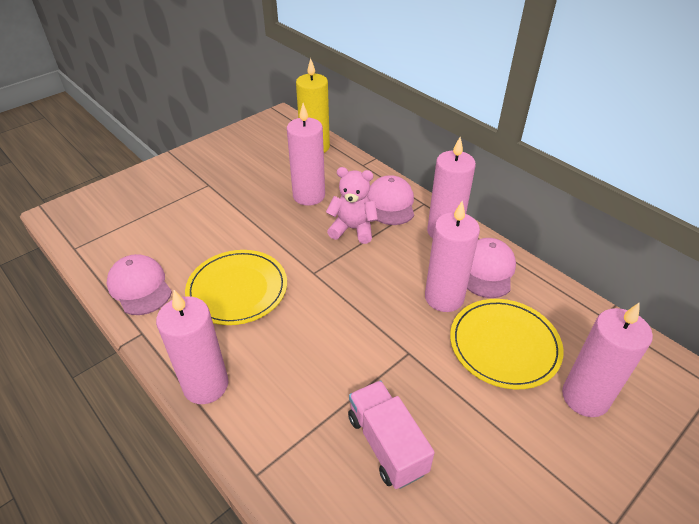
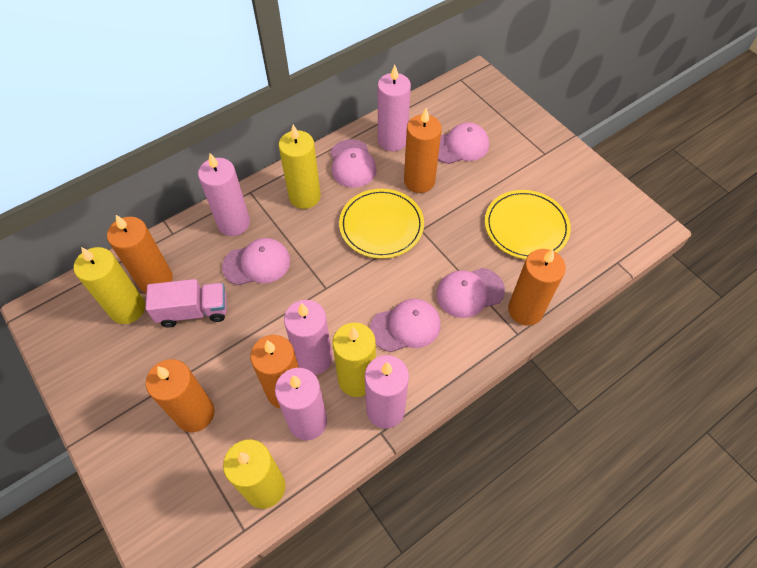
orange candle: 0 -> 5
pink cap: 3 -> 5
pink teddy bear: 1 -> 0
yellow candle: 1 -> 4

